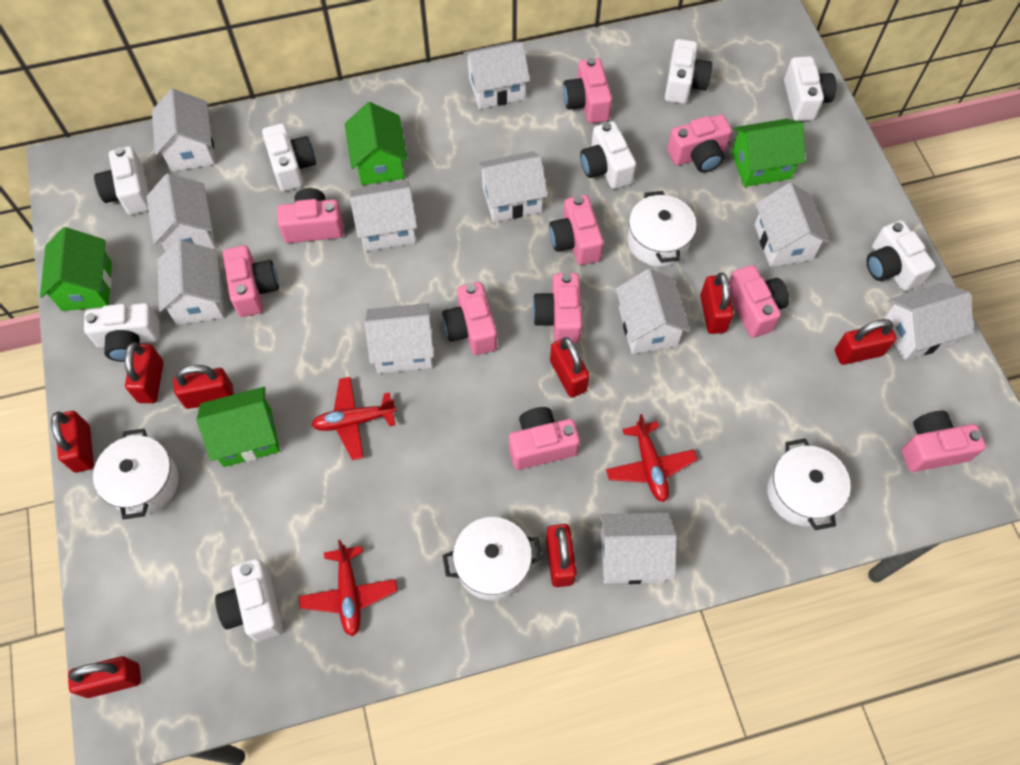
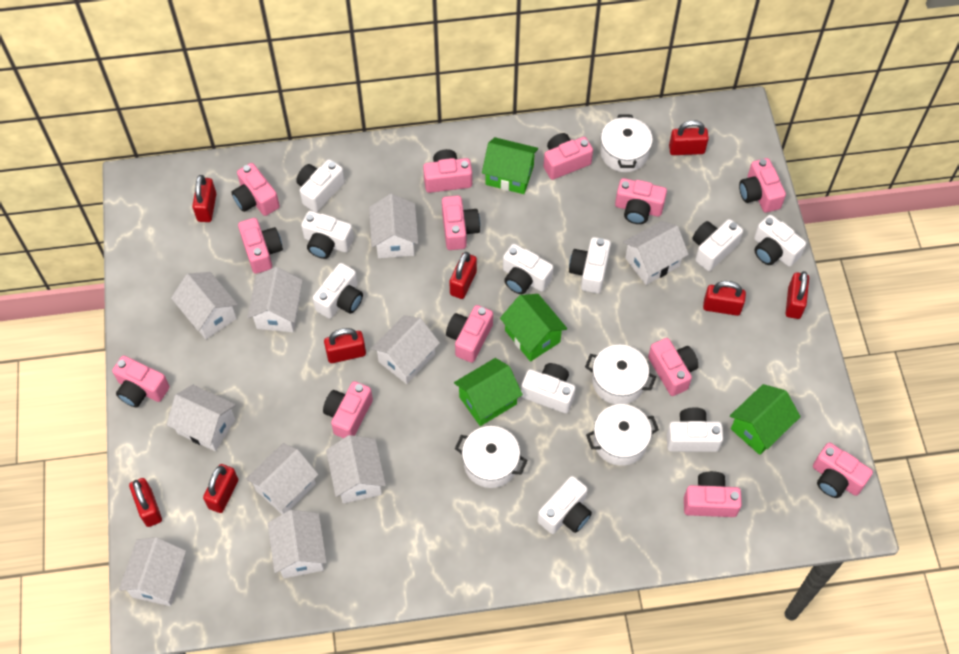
pink camera: 10 -> 13
red plane: 3 -> 0
white camera: 8 -> 10
white house: 11 -> 10

